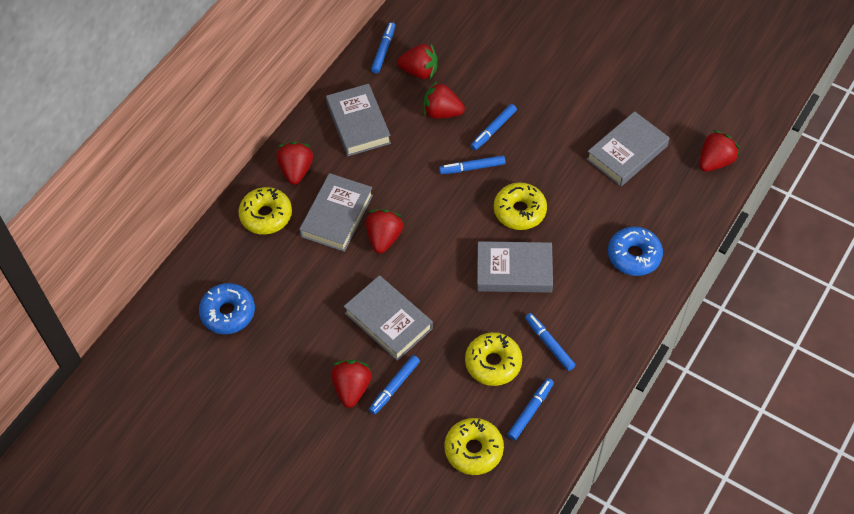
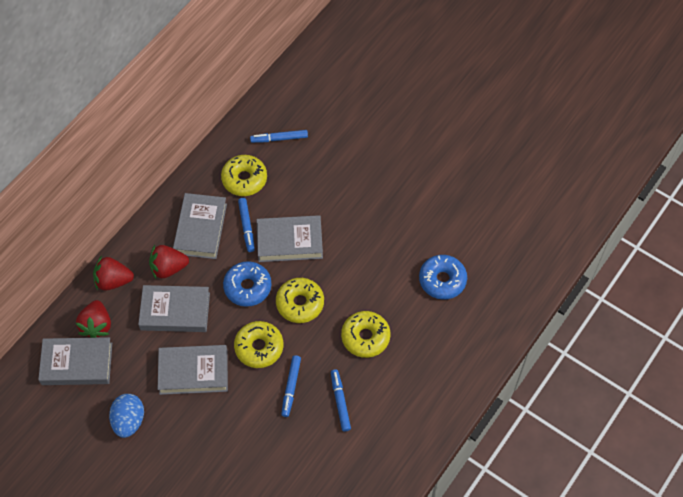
blue egg: 0 -> 1
blue marker: 6 -> 4
red strawberry: 6 -> 3

